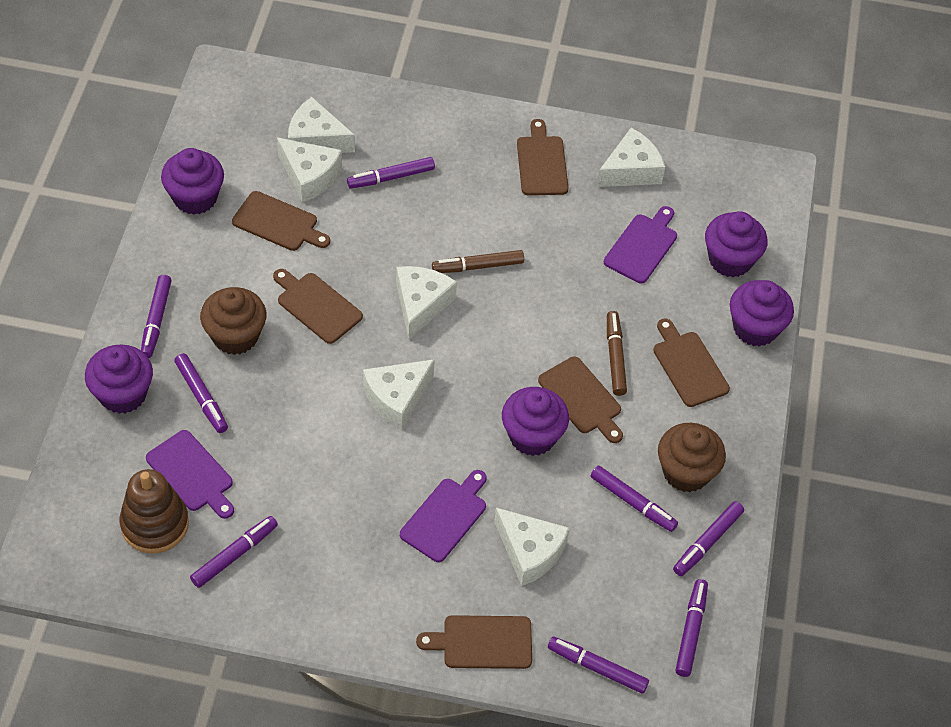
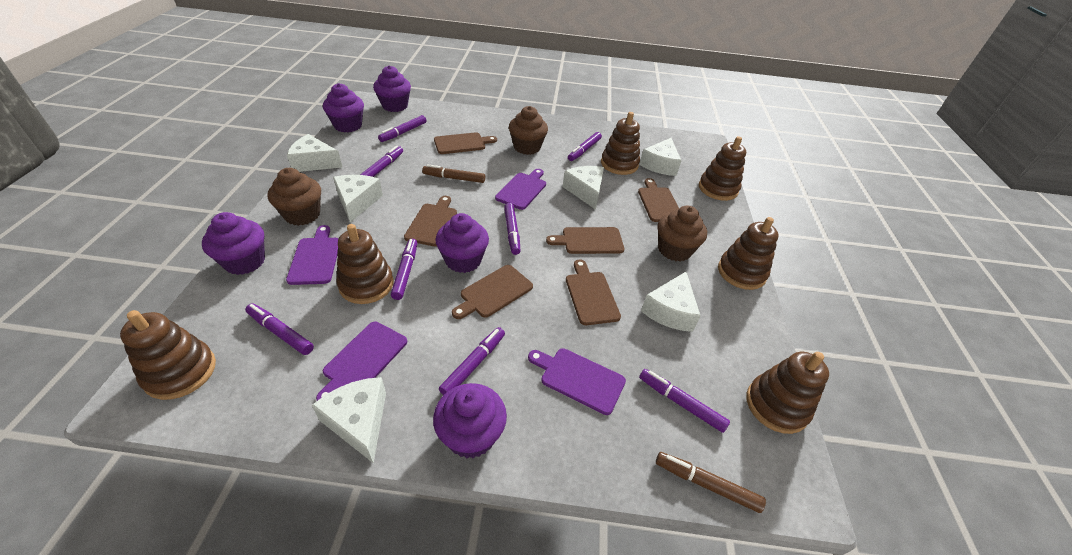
brown cupcake: 2 -> 3
brown stacking toy: 1 -> 6
purple cutting board: 3 -> 4

